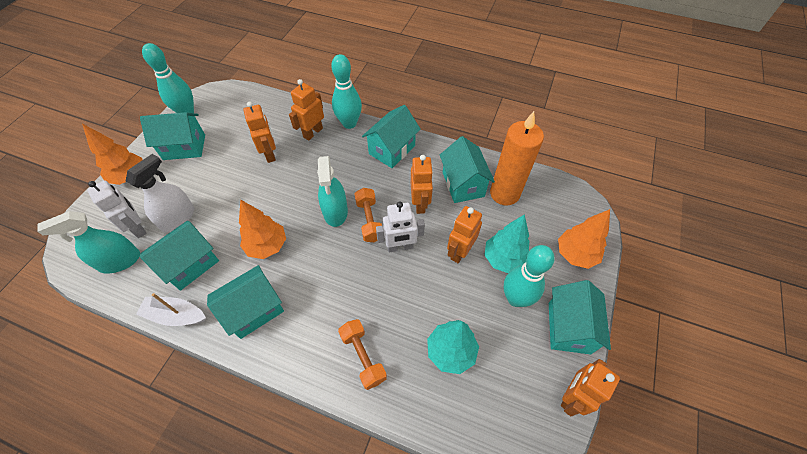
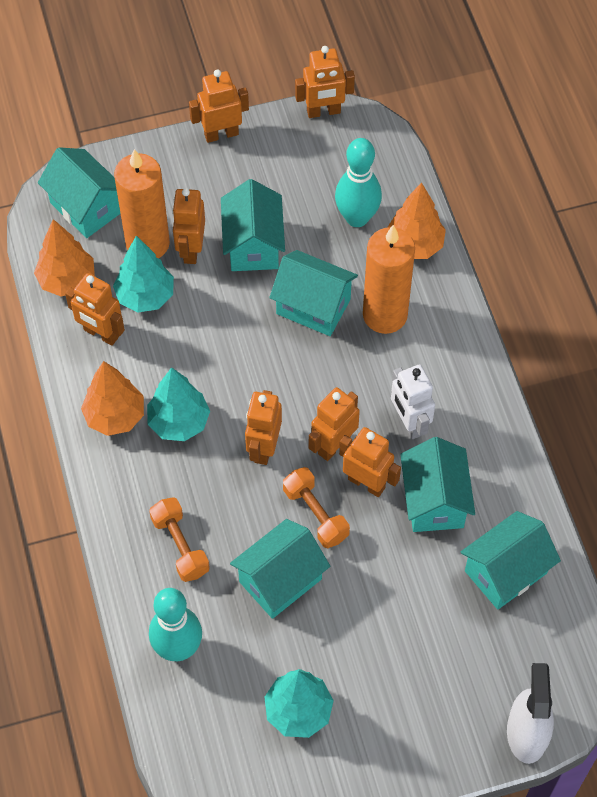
orange candle: 1 -> 2
orange robot: 5 -> 7
turquoise bowling pin: 3 -> 2
turquoise spray bottle: 2 -> 0
turquoise tree: 2 -> 3
white boat: 1 -> 0
white robot: 2 -> 1

